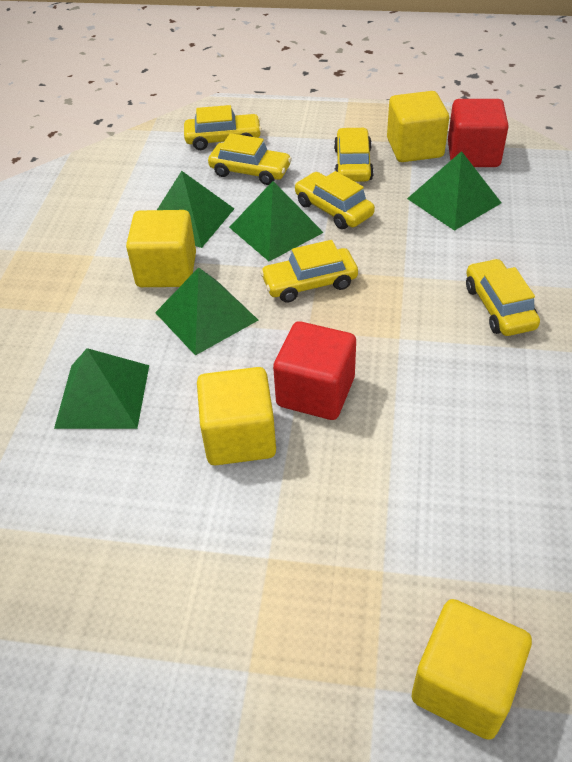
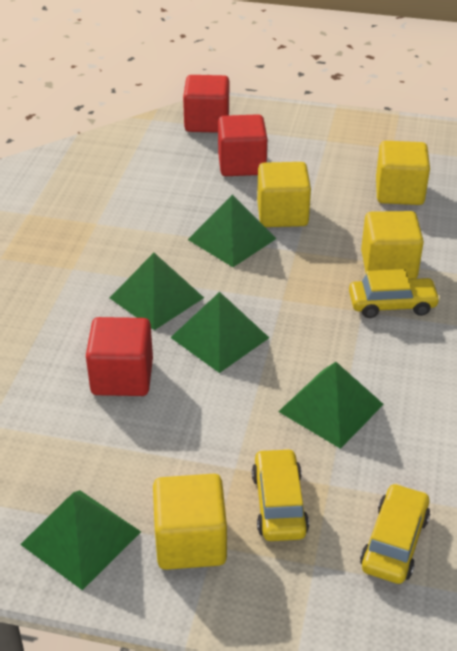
red cube: 2 -> 3
yellow car: 6 -> 3

